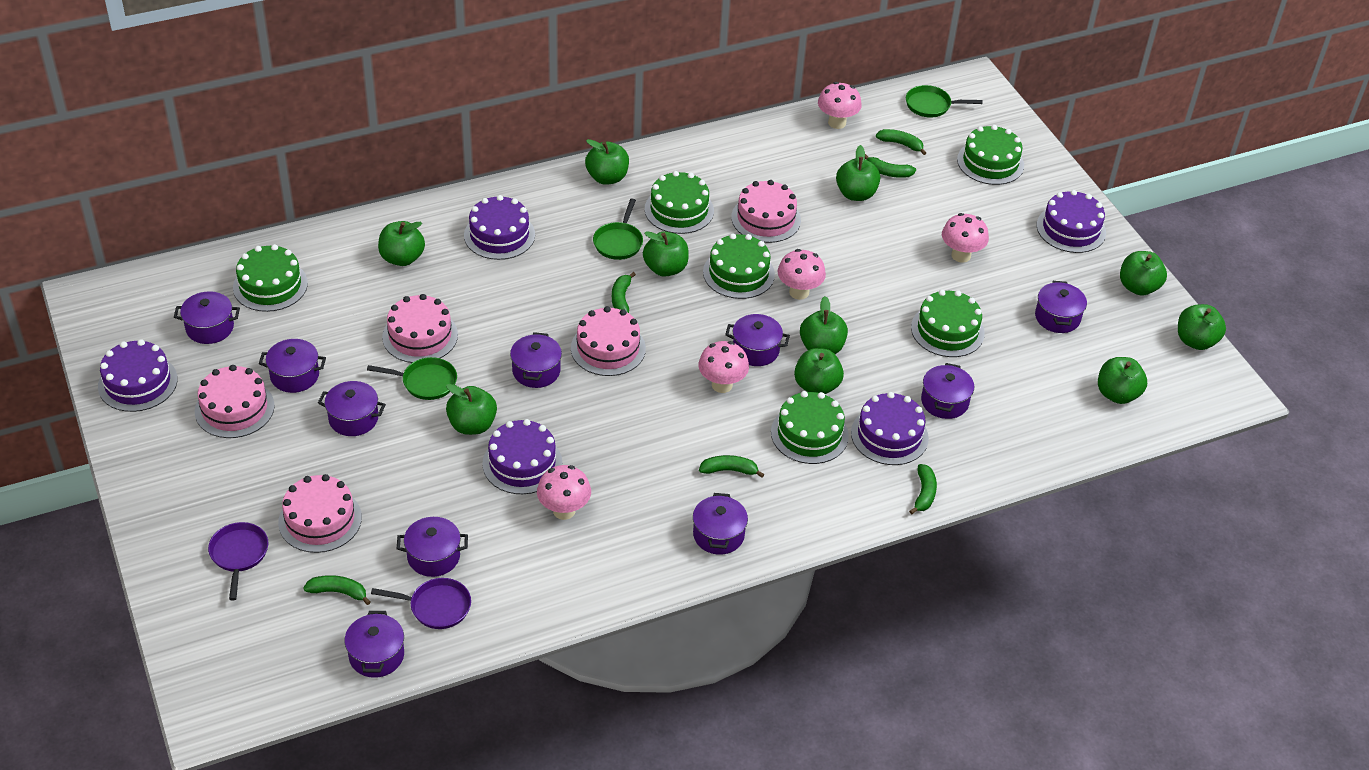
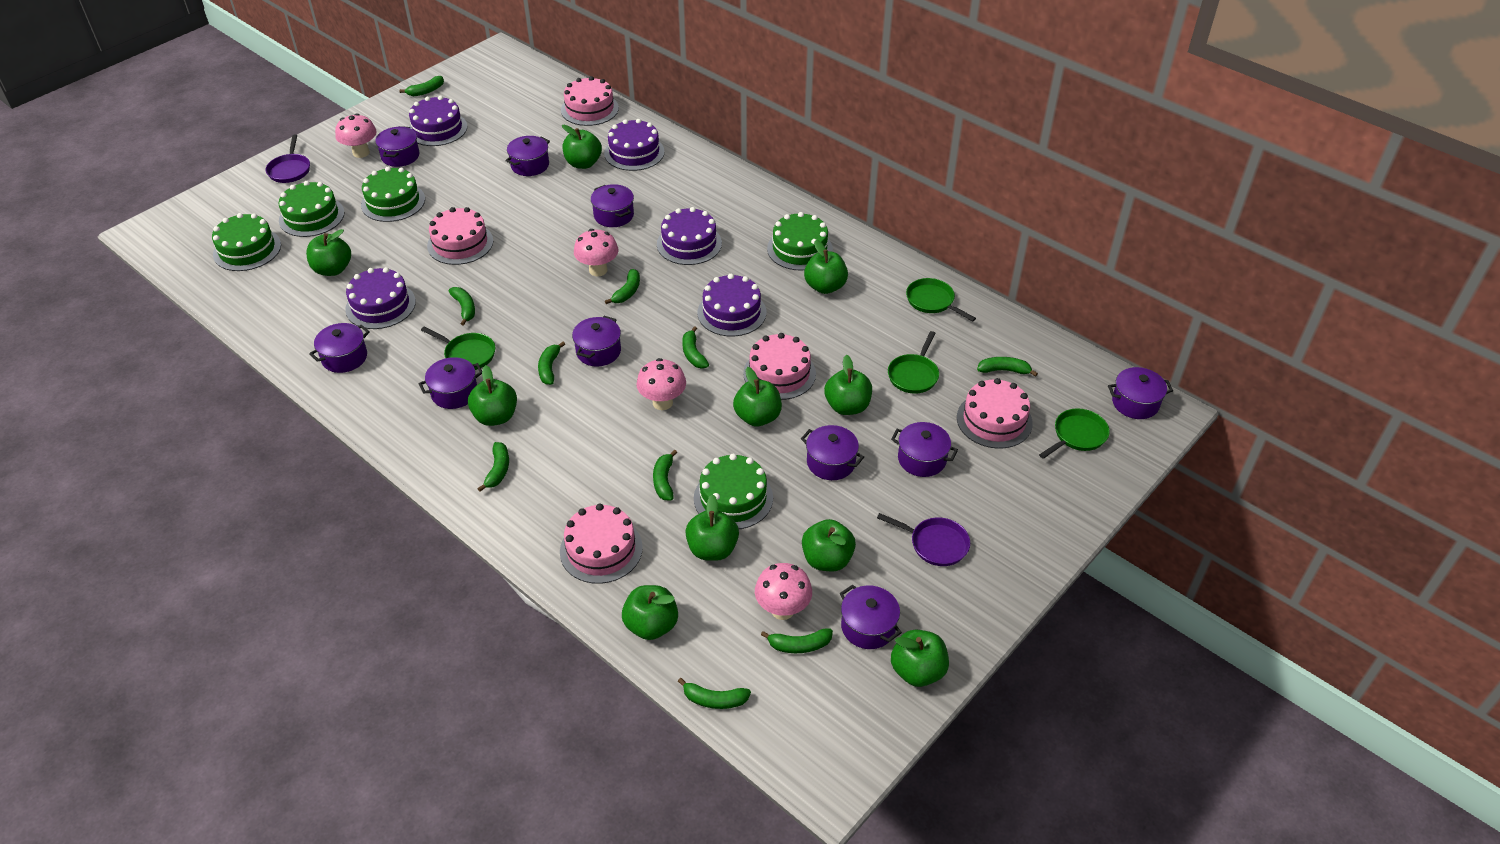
green banana: 6 -> 10
green cake: 6 -> 5
green pan: 3 -> 4
pink mushroom: 5 -> 4

